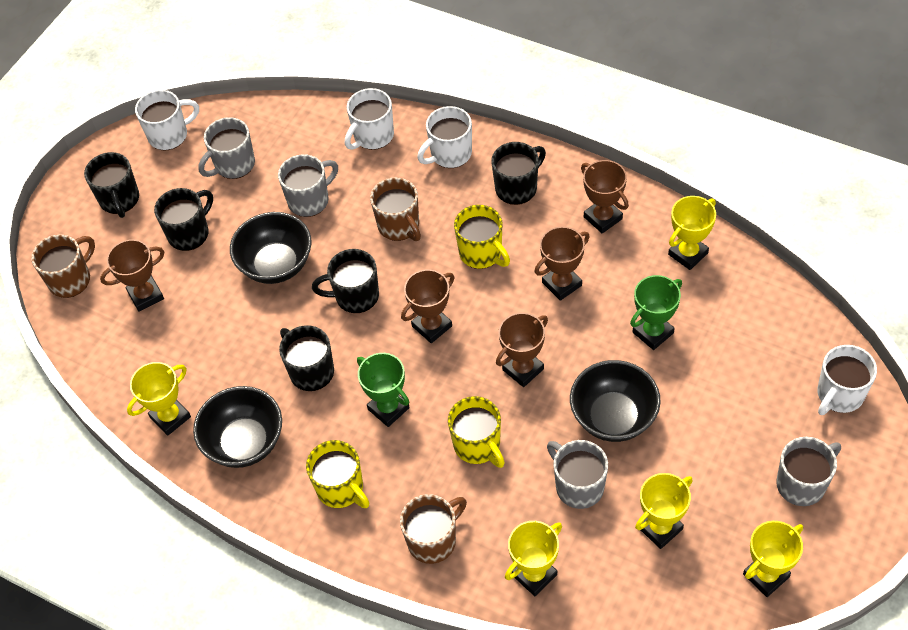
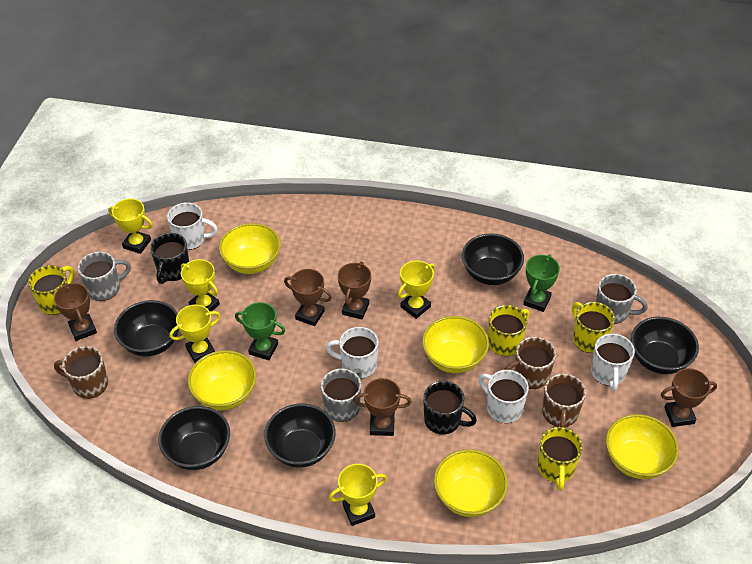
black bowl: 3 -> 5
black mug: 5 -> 2
grey mug: 4 -> 3
yellow bowl: 0 -> 5
yellow mug: 3 -> 4

